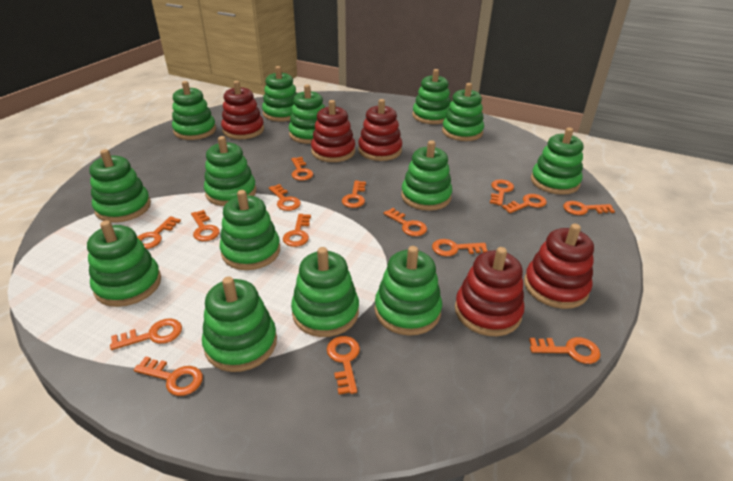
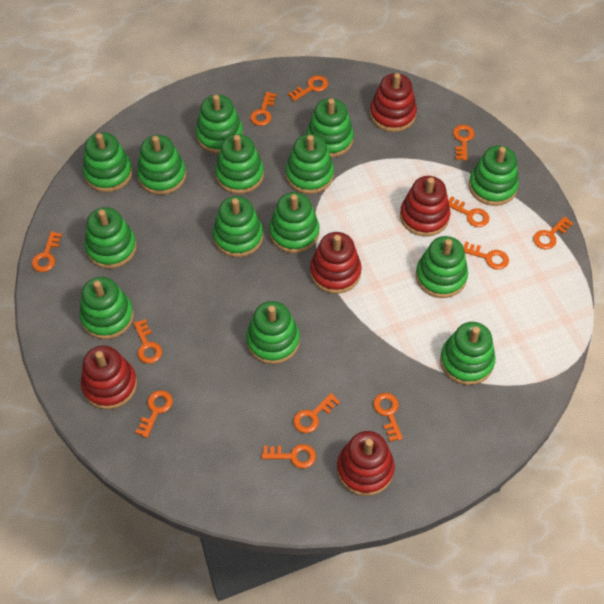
orange key: 15 -> 12

